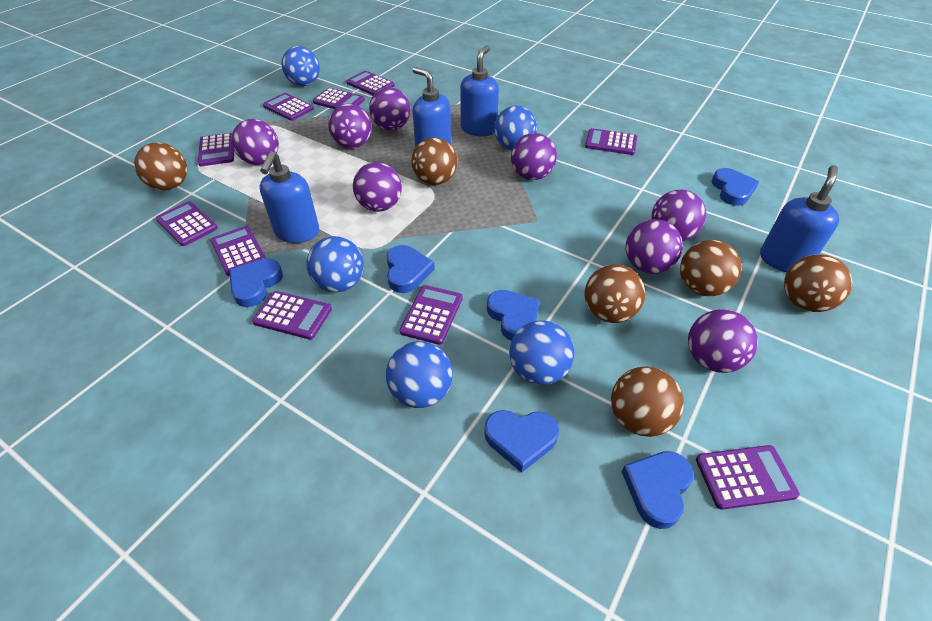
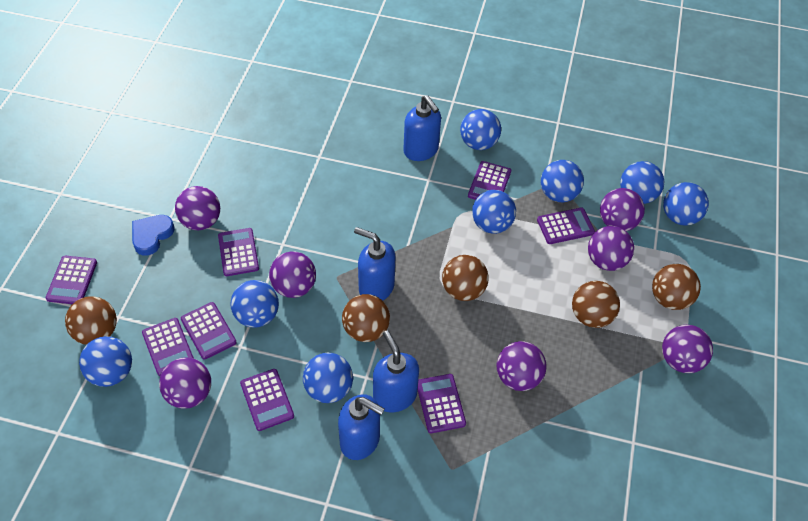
blue ball: 5 -> 8
blue heart: 6 -> 1
brown ball: 6 -> 5
purple ball: 8 -> 7
purple calculator: 10 -> 8

